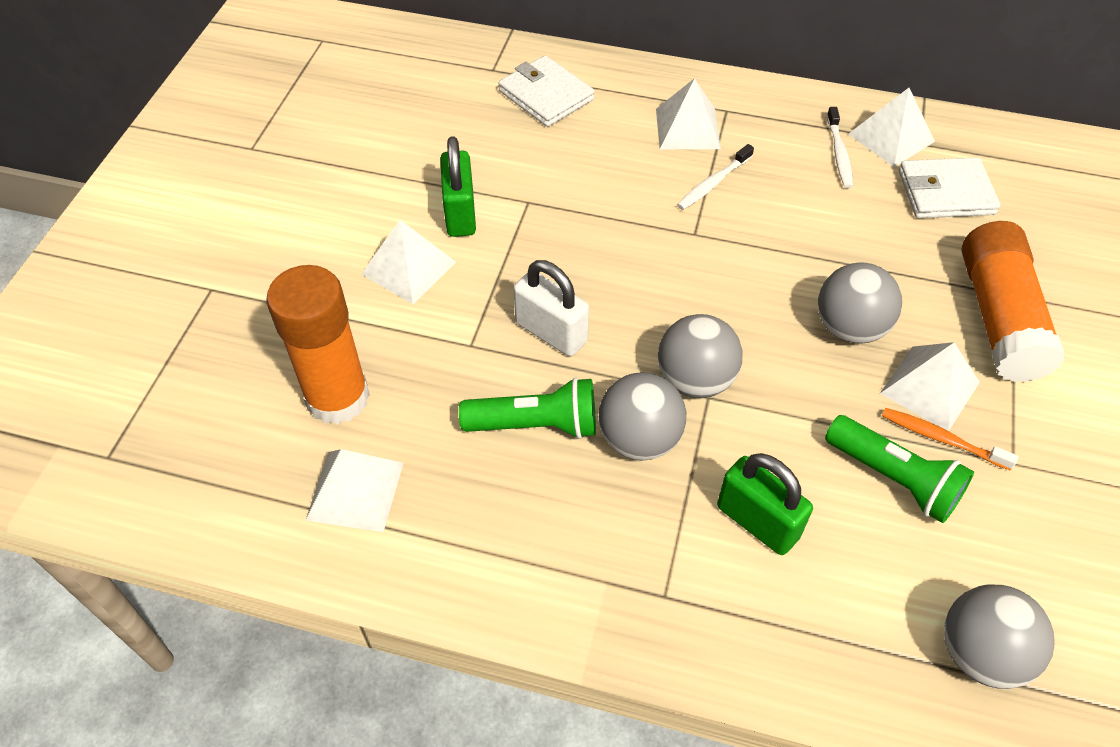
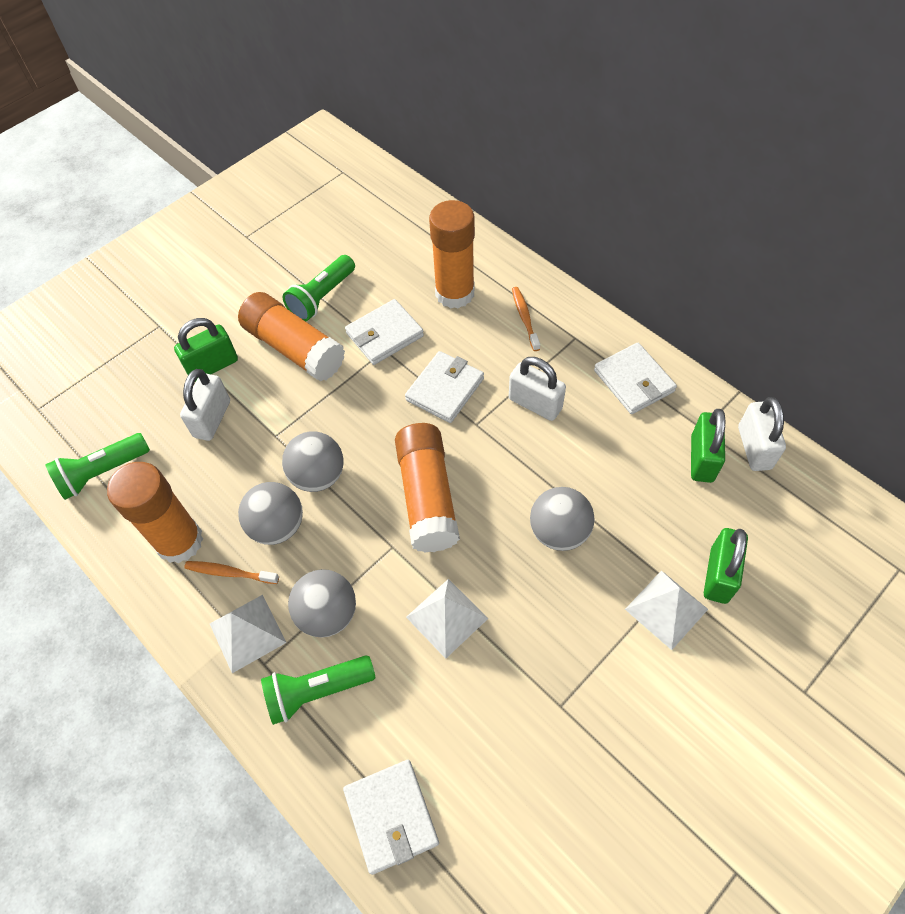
green flashlight: 2 -> 3
green padlock: 2 -> 3
orange glue stick: 2 -> 4
orange toothbrush: 1 -> 2
white padlock: 1 -> 3
white pyramid: 5 -> 3
white toothbrush: 2 -> 0
white wallet: 2 -> 4

